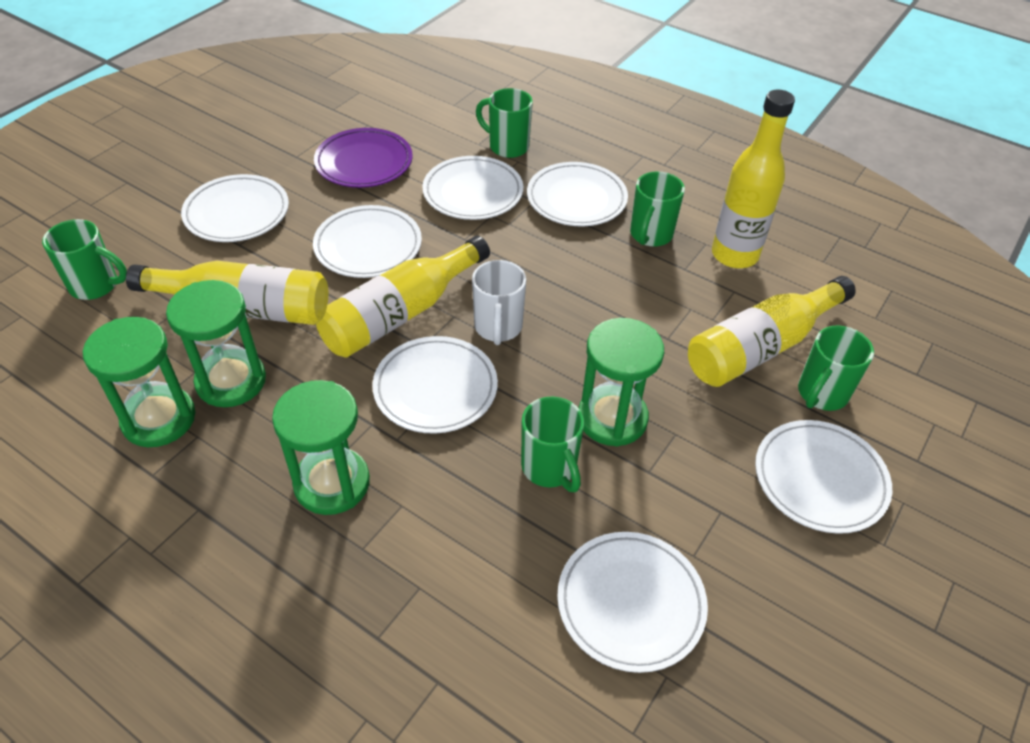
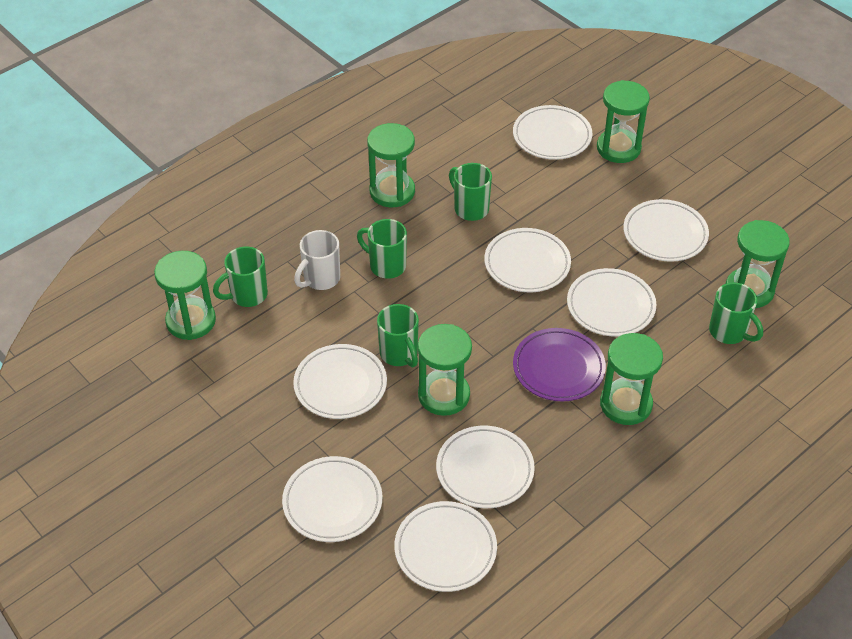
green hourglass: 4 -> 6
white plate: 7 -> 8
yellow bottle: 4 -> 0

